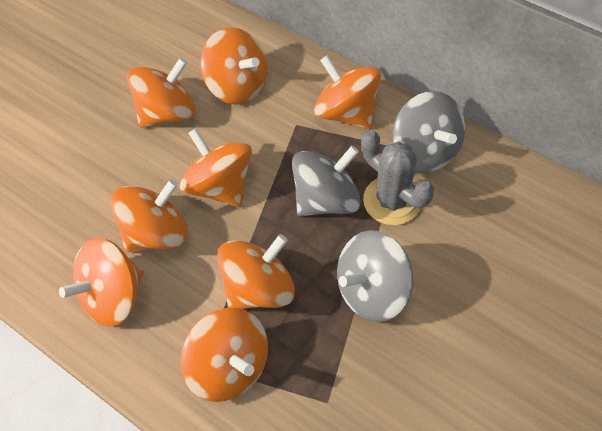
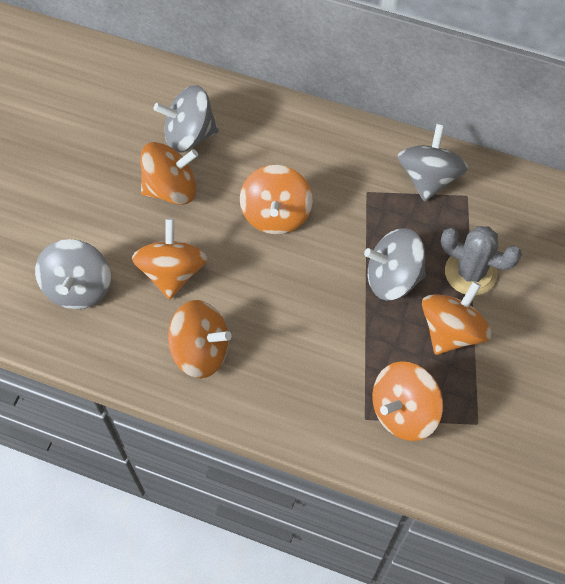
grey spinning top: 3 -> 4
orange spinning top: 8 -> 6

